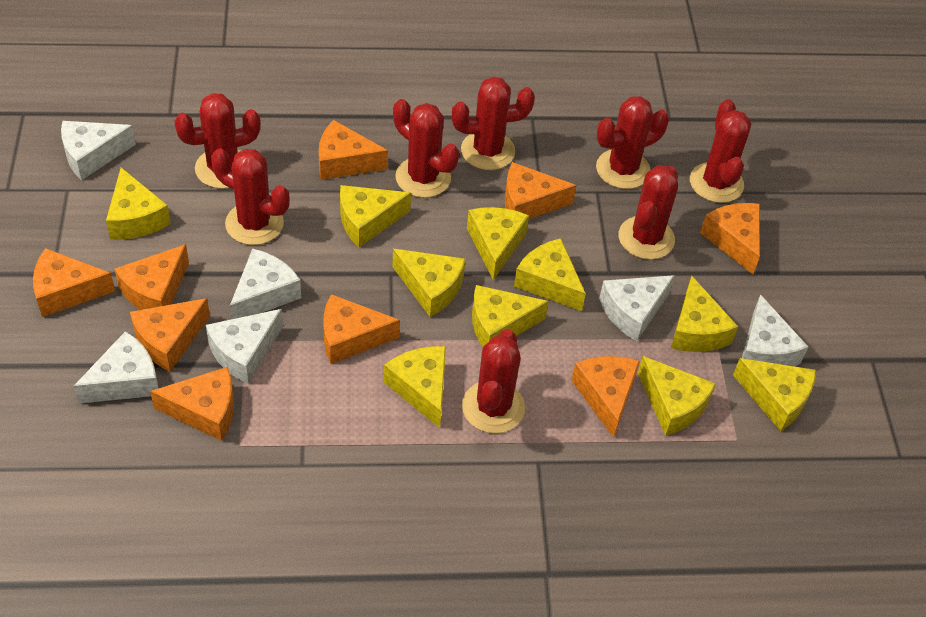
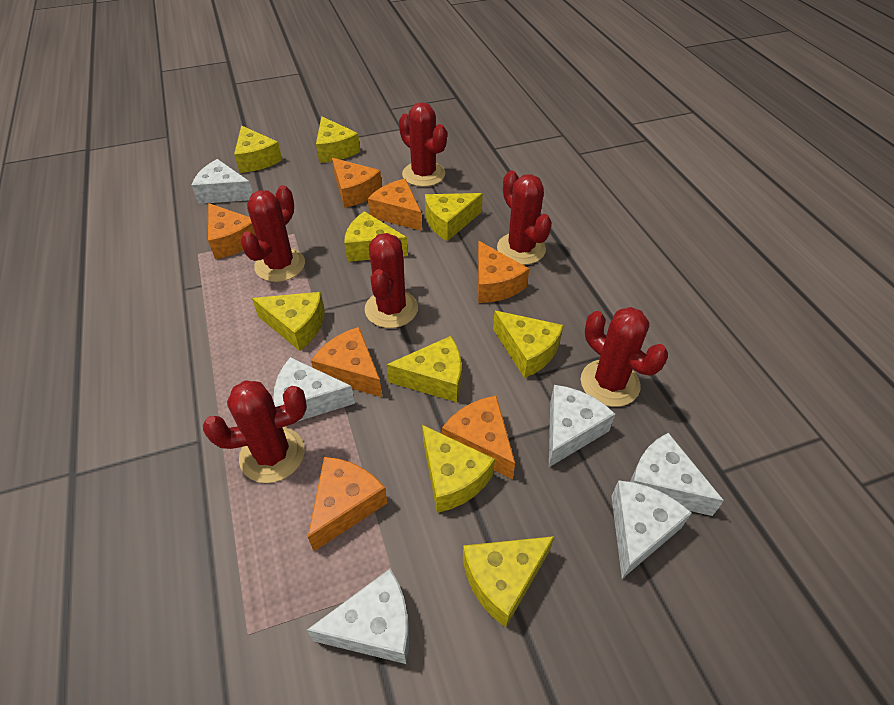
orange cheese: 9 -> 7
red cactus: 8 -> 6
yellow cheese: 10 -> 9

